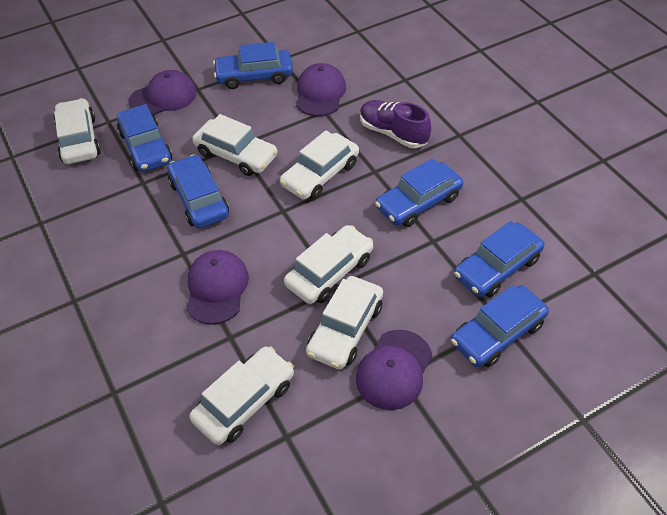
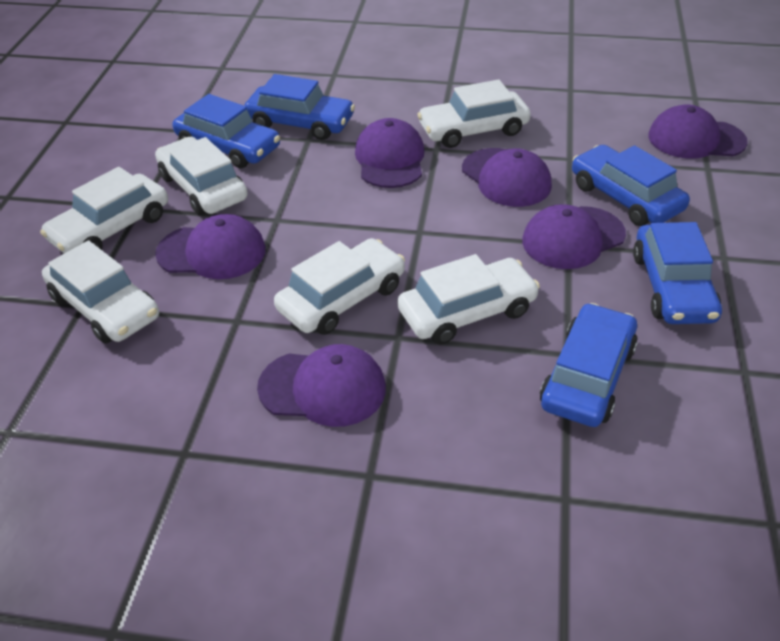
blue car: 6 -> 5
purple cap: 4 -> 6
purple shoe: 1 -> 0

